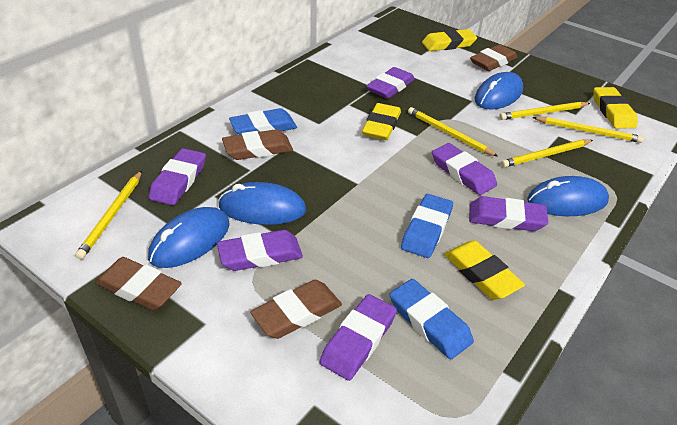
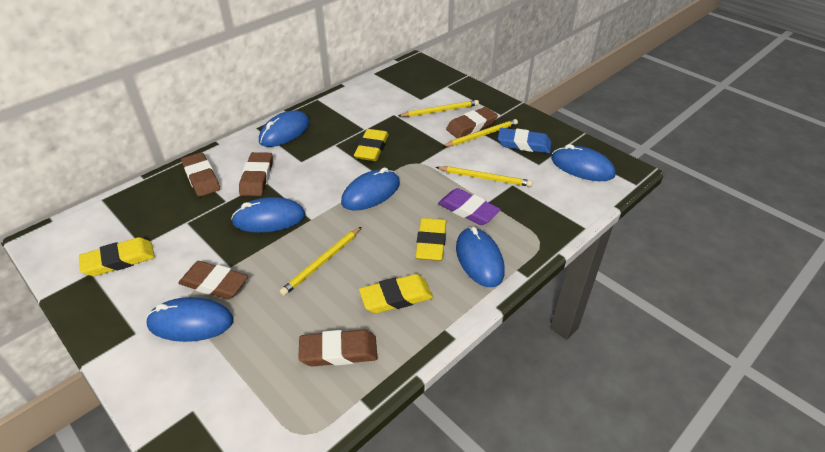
blue eraser: 3 -> 1
blue mouse: 4 -> 6
brown eraser: 4 -> 5
purple eraser: 6 -> 1
yellow pencil: 5 -> 4

